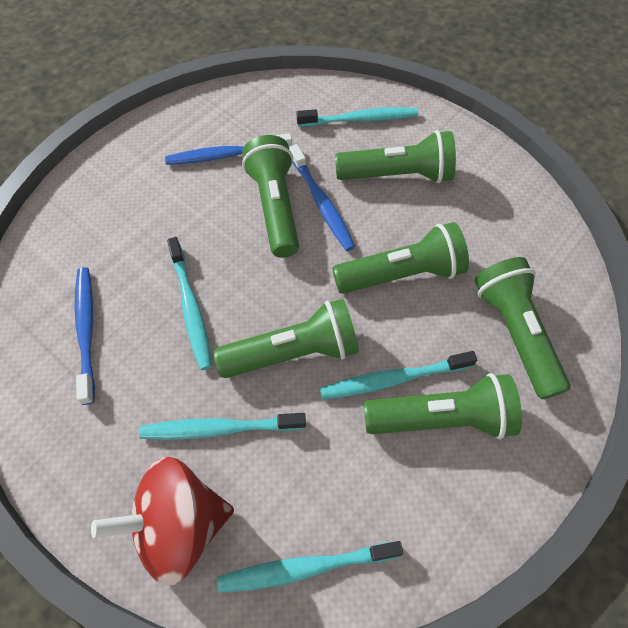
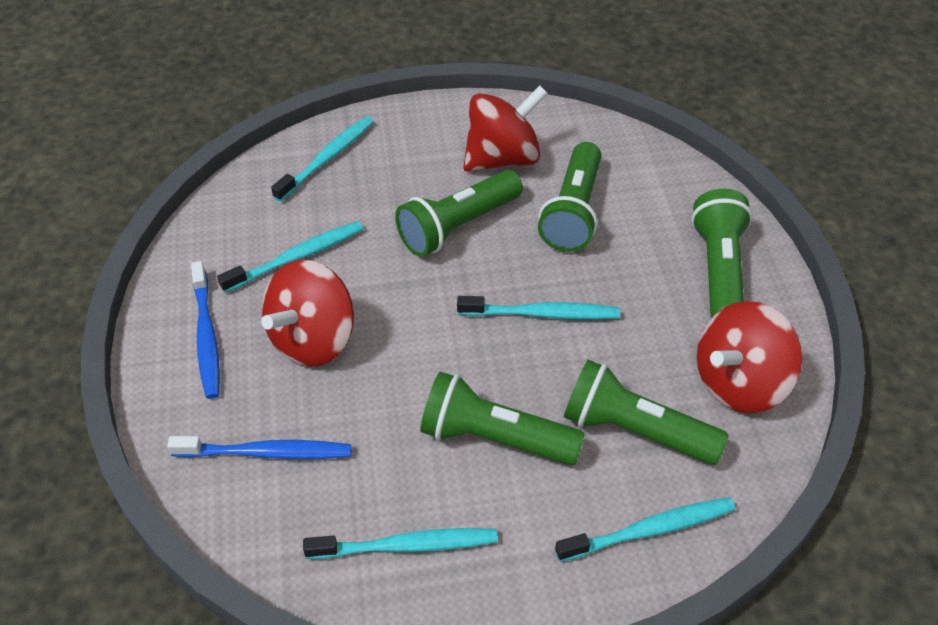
blue toothbrush: 3 -> 2
green flashlight: 6 -> 5
red spinning top: 1 -> 3

